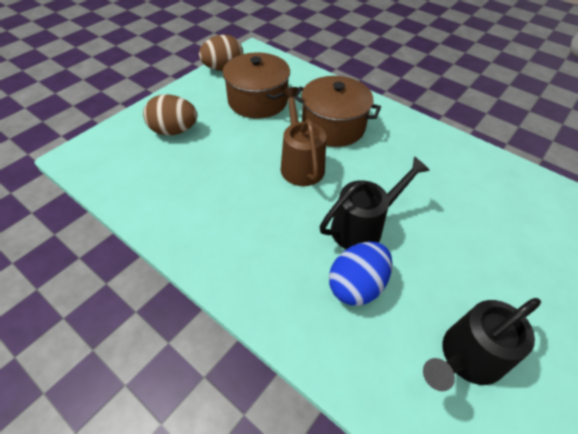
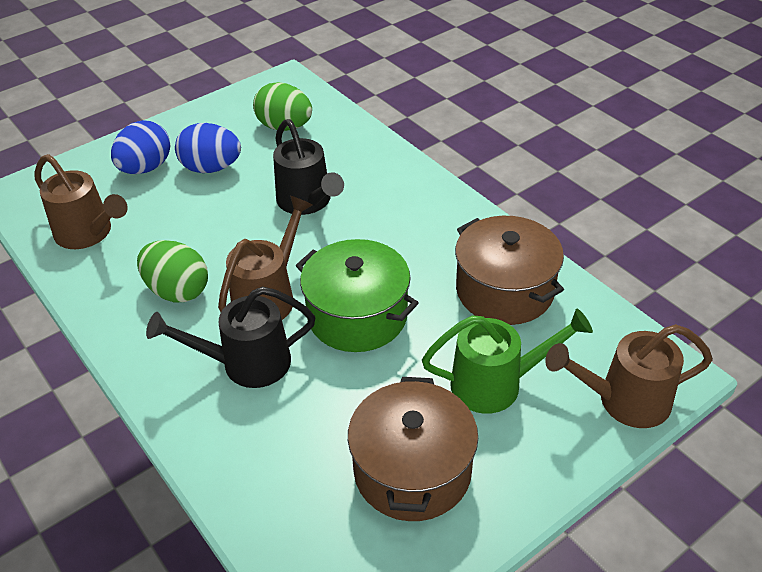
blue egg: 1 -> 2
brown egg: 2 -> 0
brown watering can: 1 -> 3
green egg: 0 -> 2
green pot: 0 -> 1
green watering can: 0 -> 1

